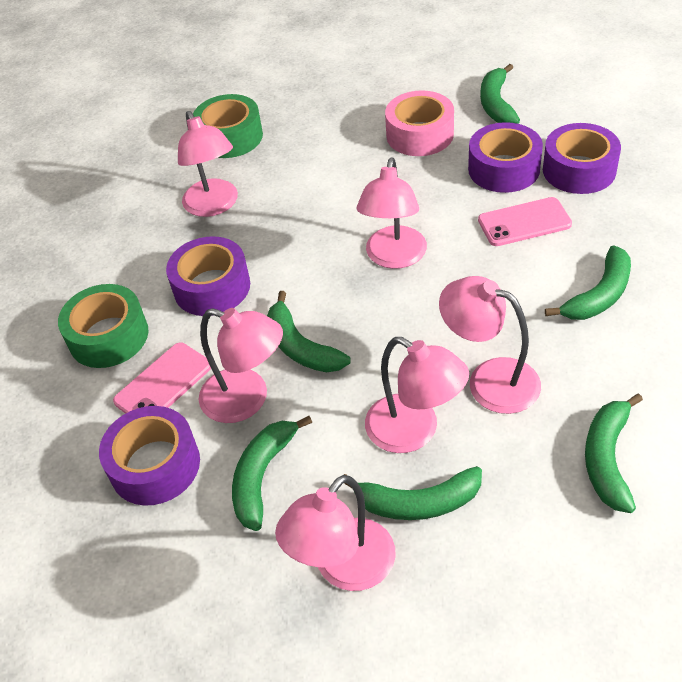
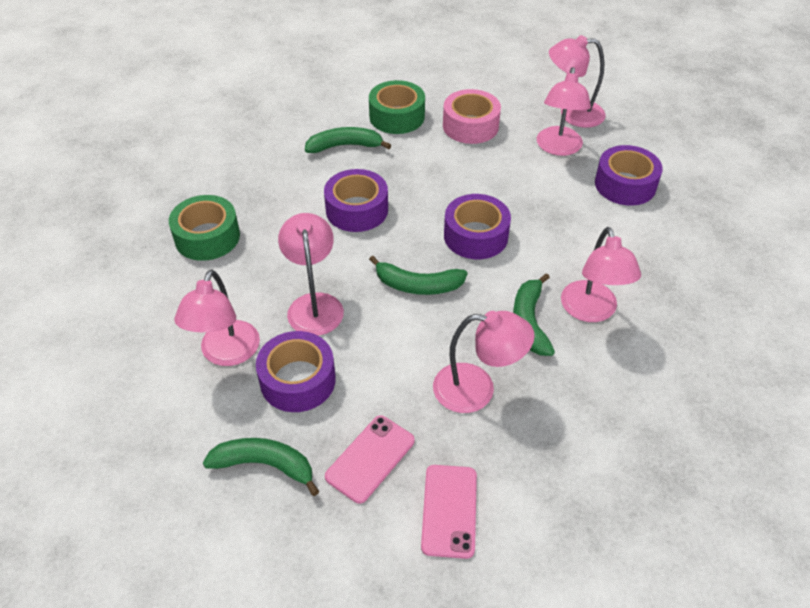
green banana: 6 -> 4

